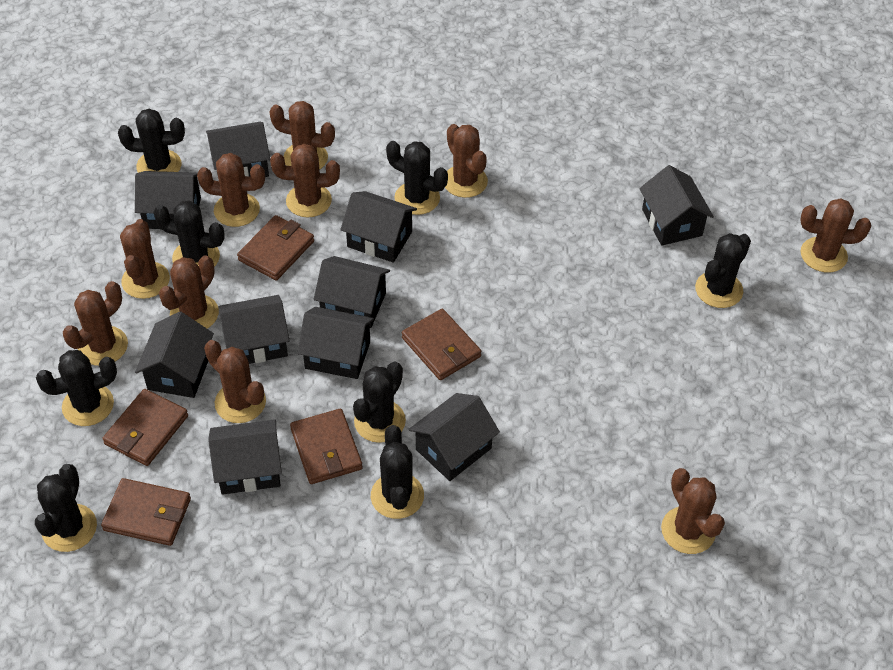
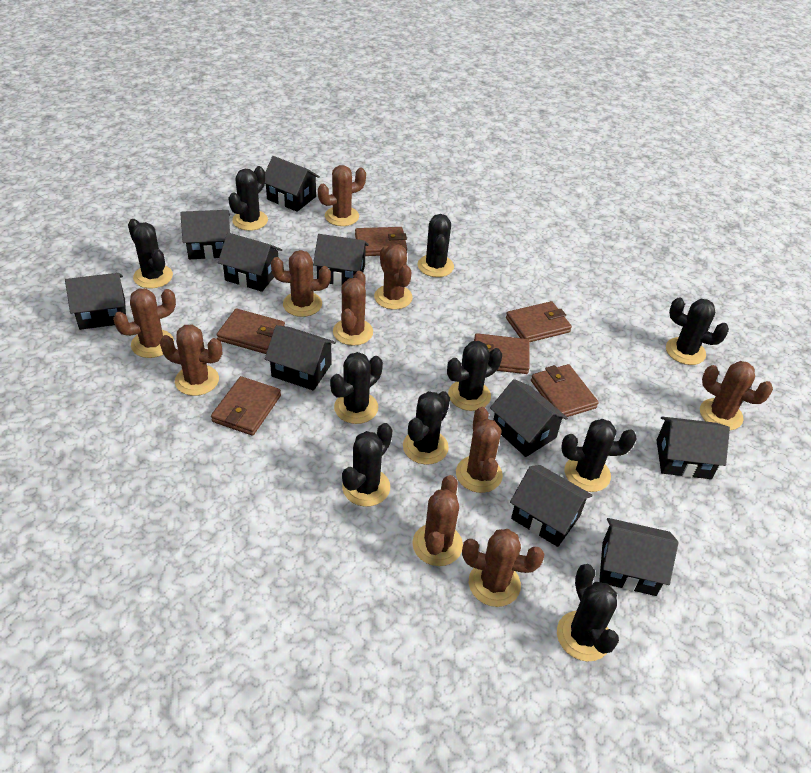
black cactus: 8 -> 10
brown wallet: 5 -> 6

